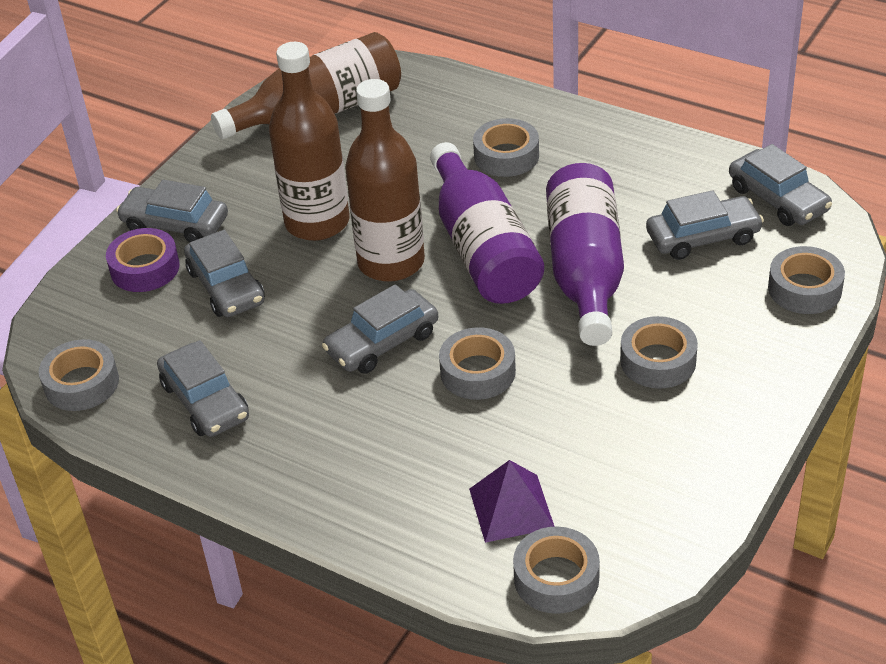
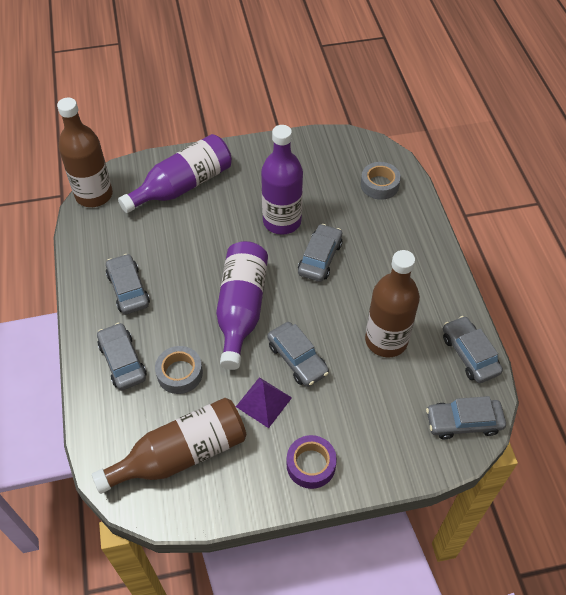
grey tape: 6 -> 2
purple bottle: 2 -> 3

